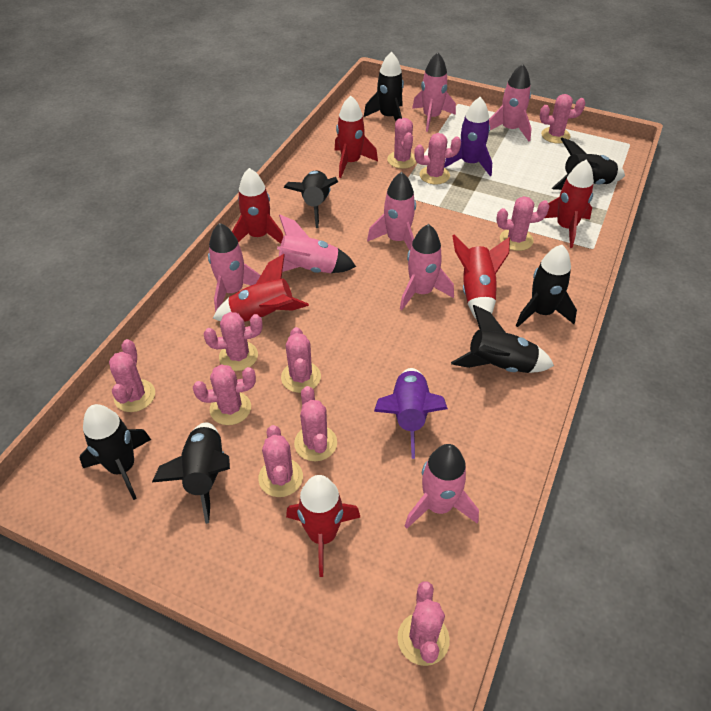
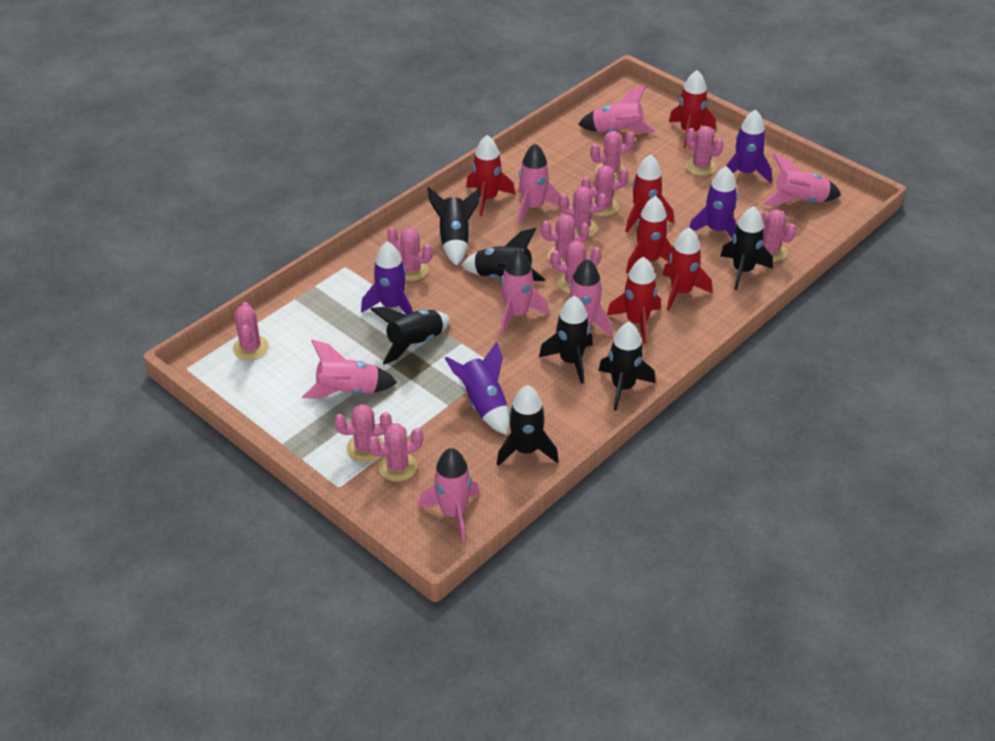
purple rocket: 2 -> 4

